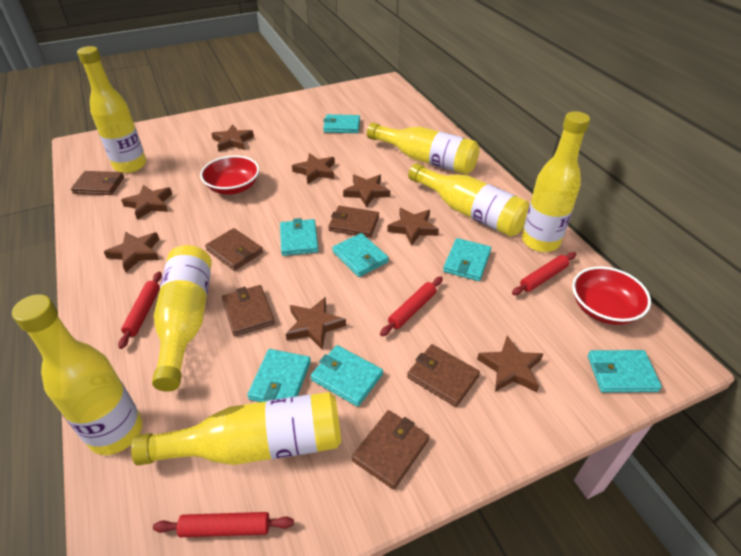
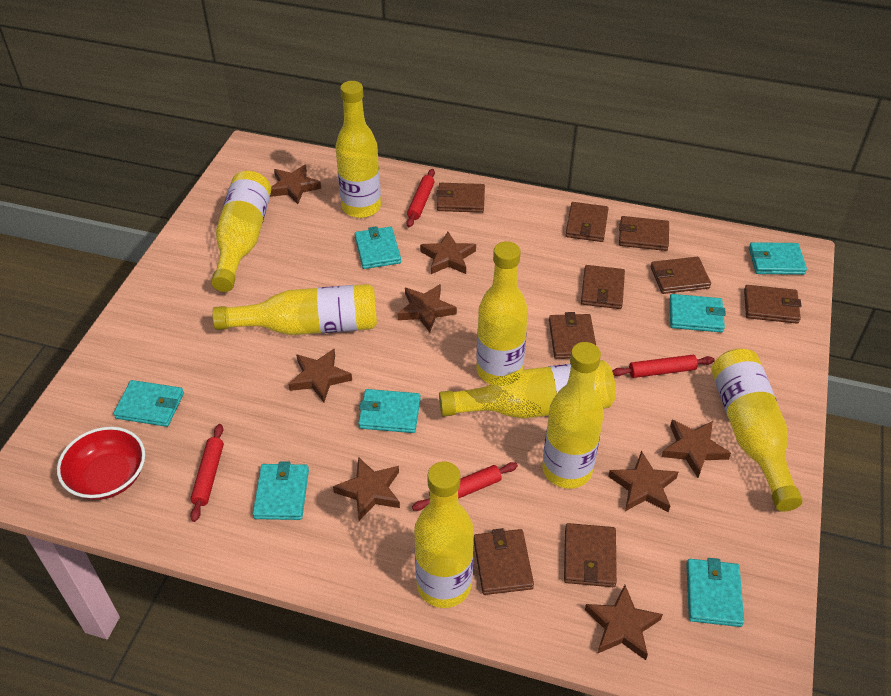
brown wallet: 6 -> 9
red bowl: 2 -> 1
yellow bottle: 7 -> 8

